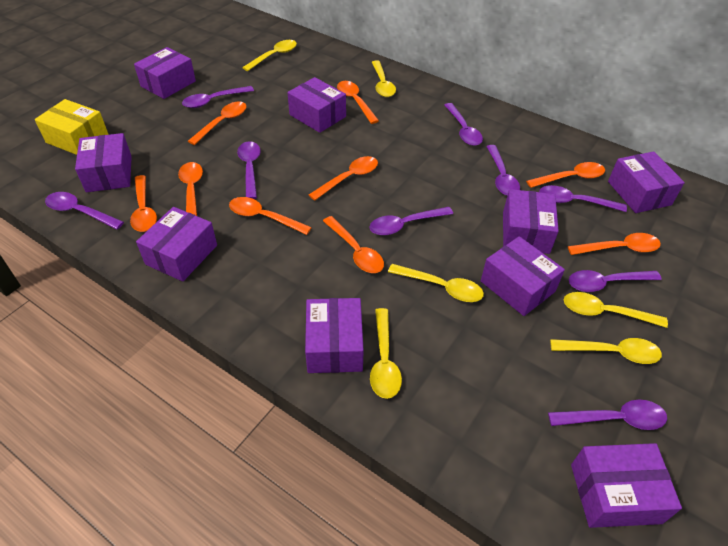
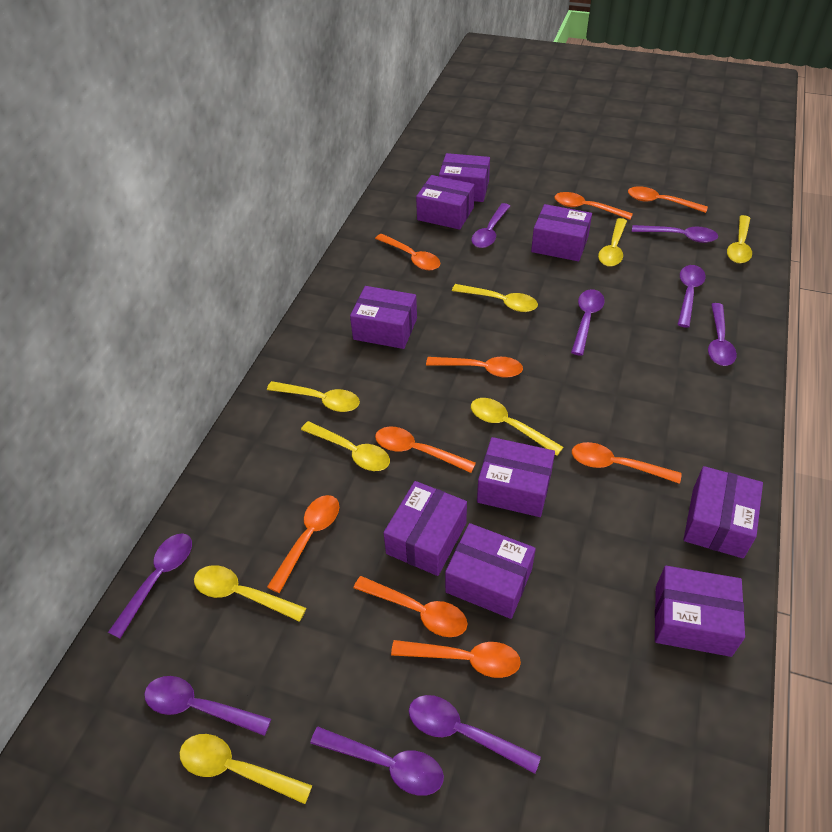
yellow box: 1 -> 0
yellow spoon: 6 -> 8

